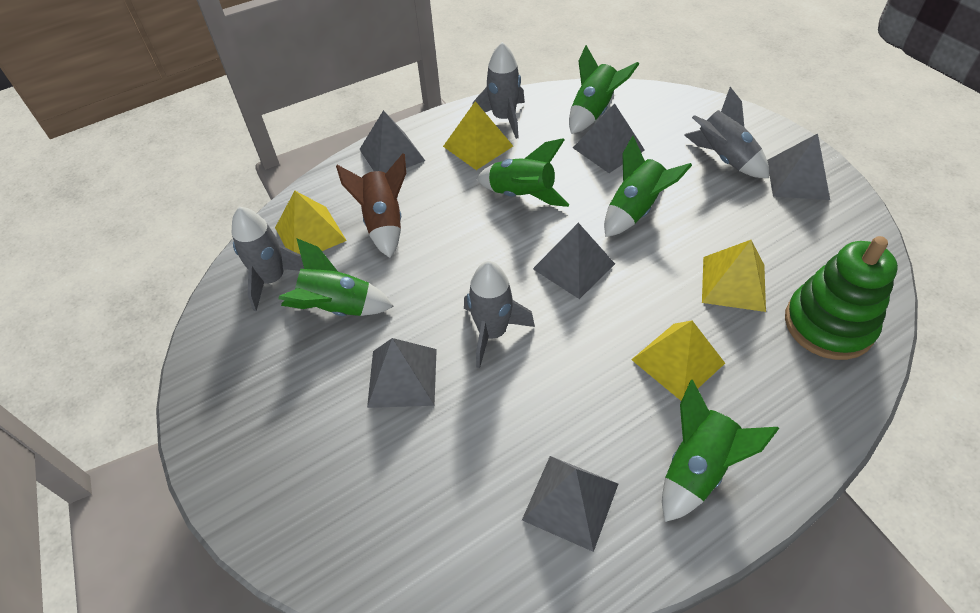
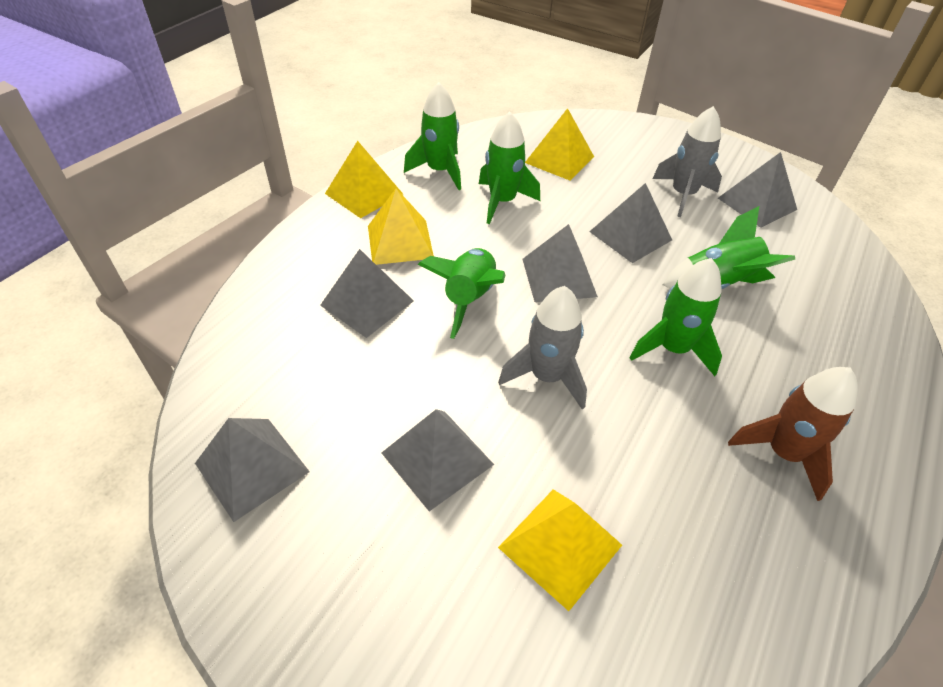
green stacking toy: 1 -> 0
grey rocket: 4 -> 2

